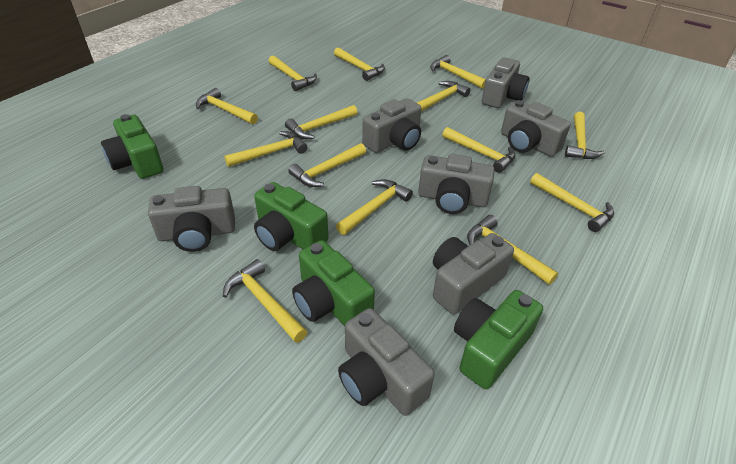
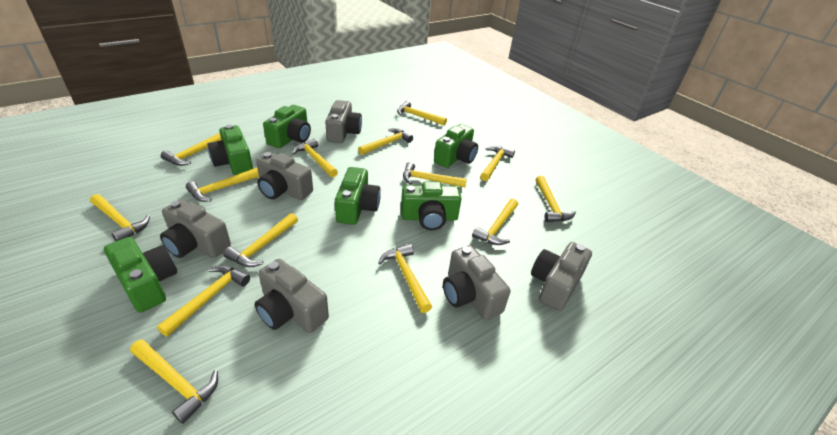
green camera: 4 -> 6
grey camera: 7 -> 6

